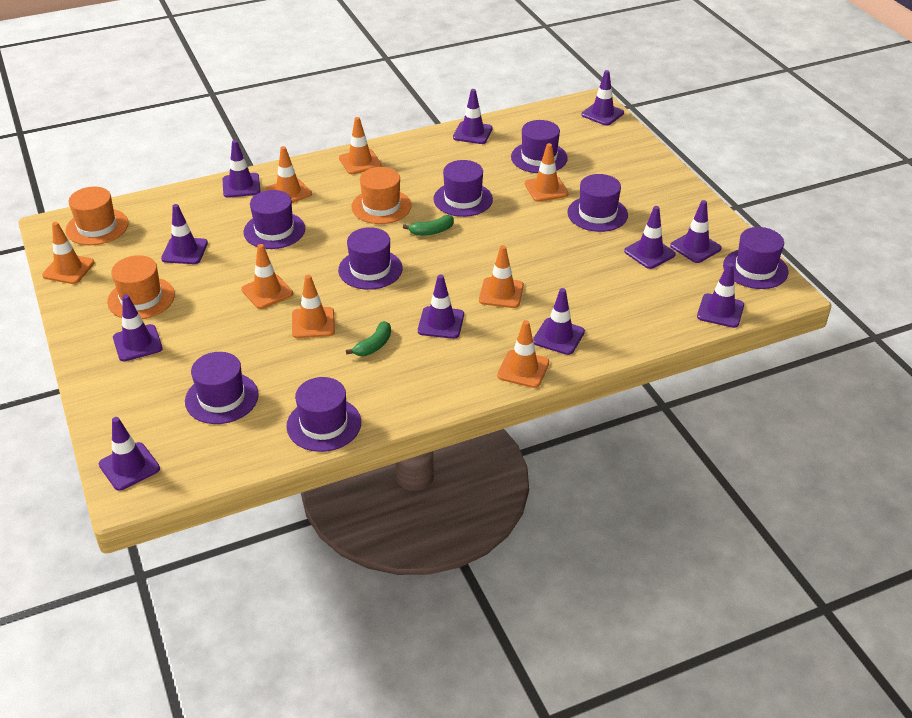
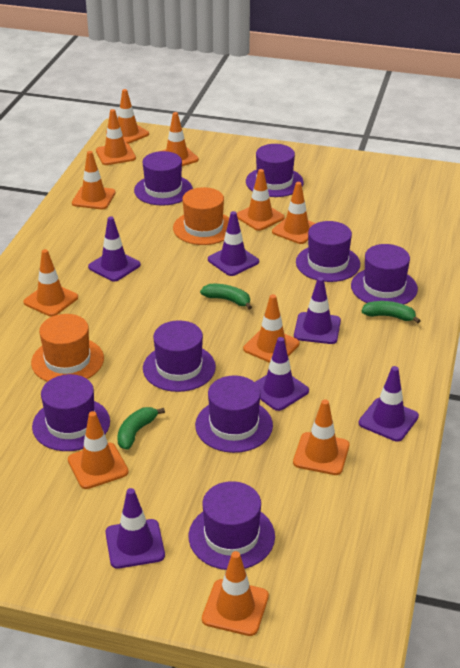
green banana: 2 -> 3
orange hat: 3 -> 2
orange traffic cone: 8 -> 11
purple traffic cone: 11 -> 6

